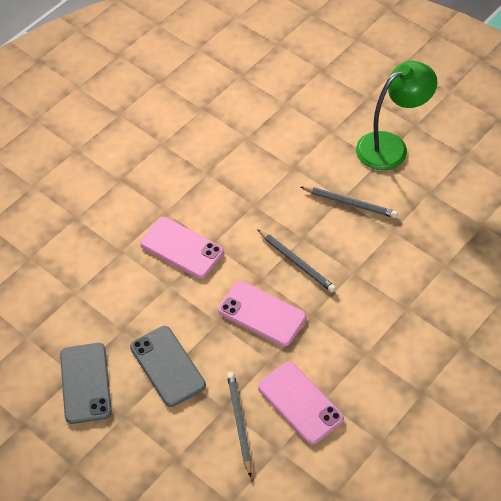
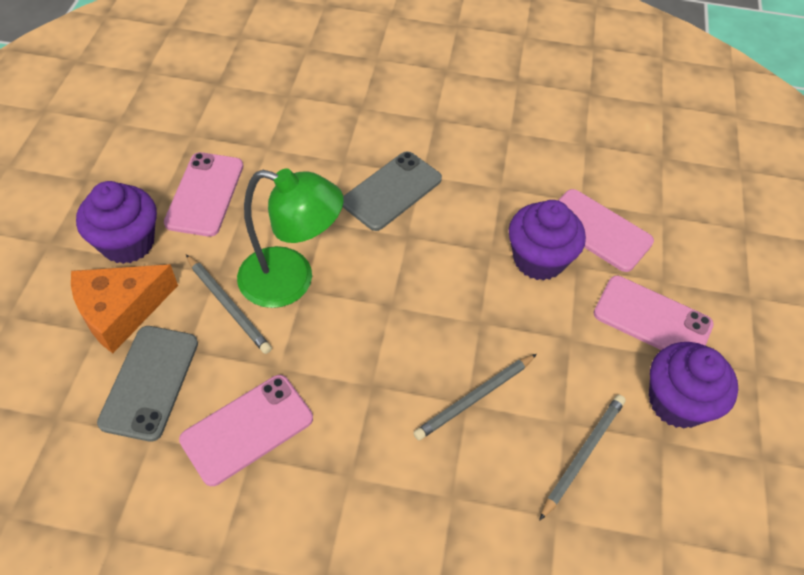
orange cheese: 0 -> 1
pink phone: 3 -> 4
purple cupcake: 0 -> 3

